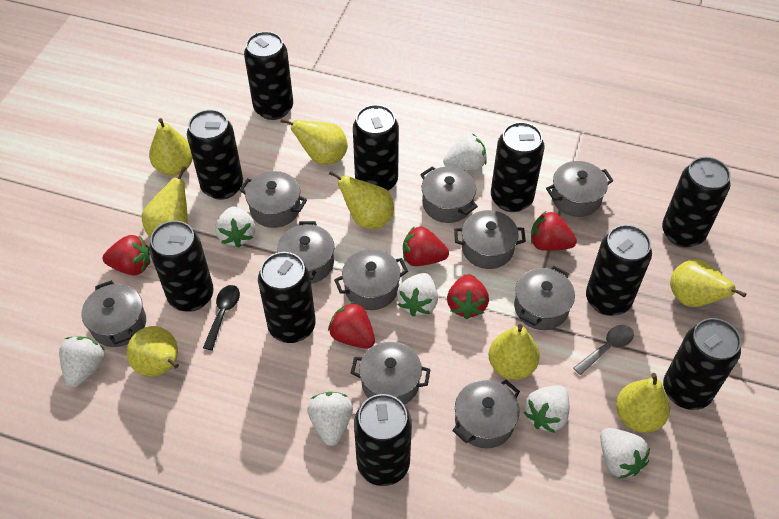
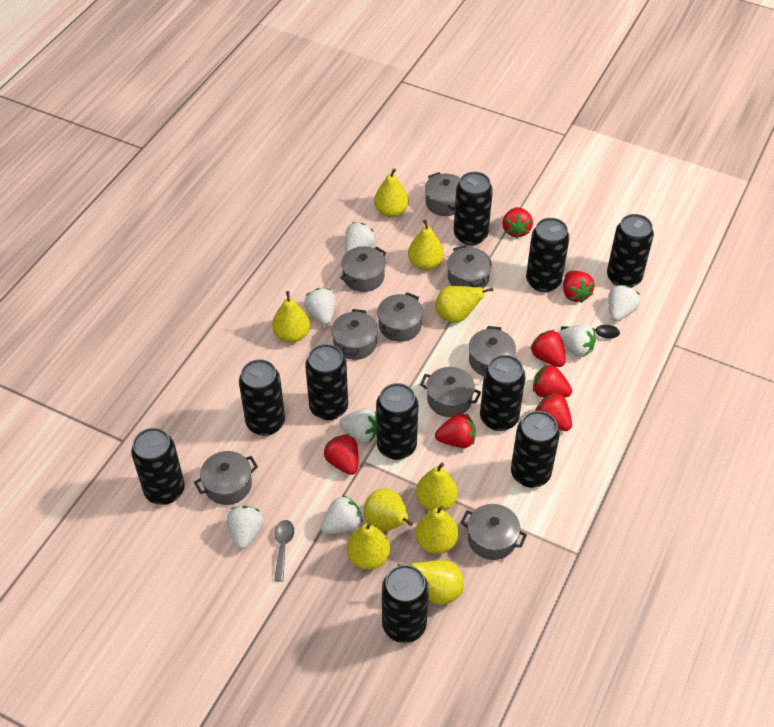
grey pot: 10 -> 9
red strawberry: 5 -> 7
yellow pear: 8 -> 9

